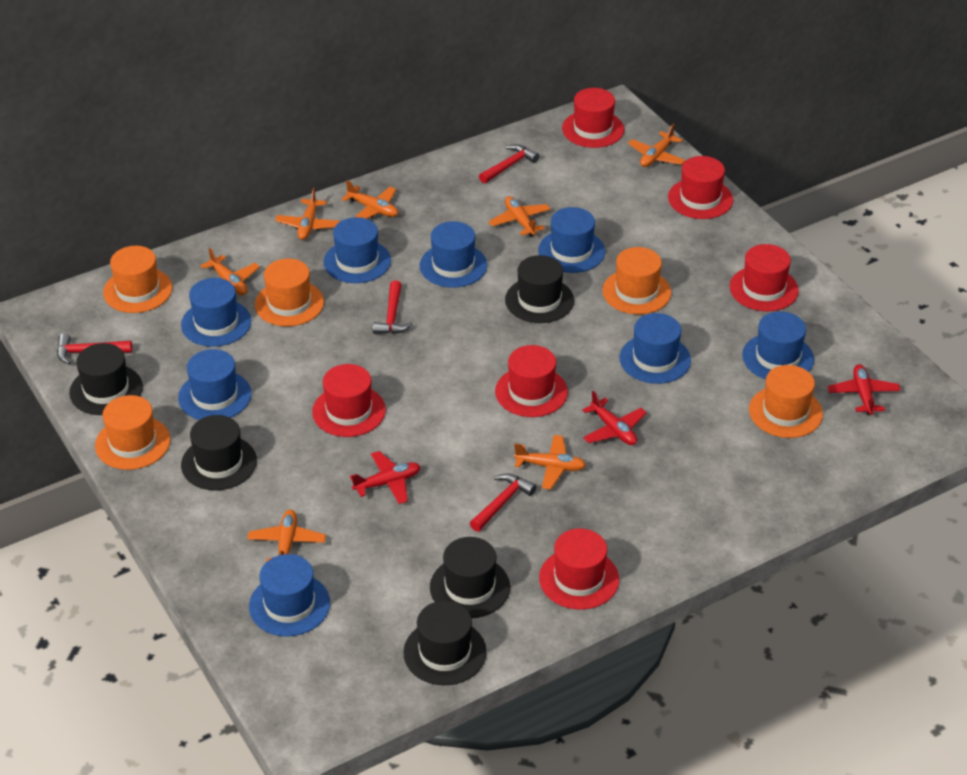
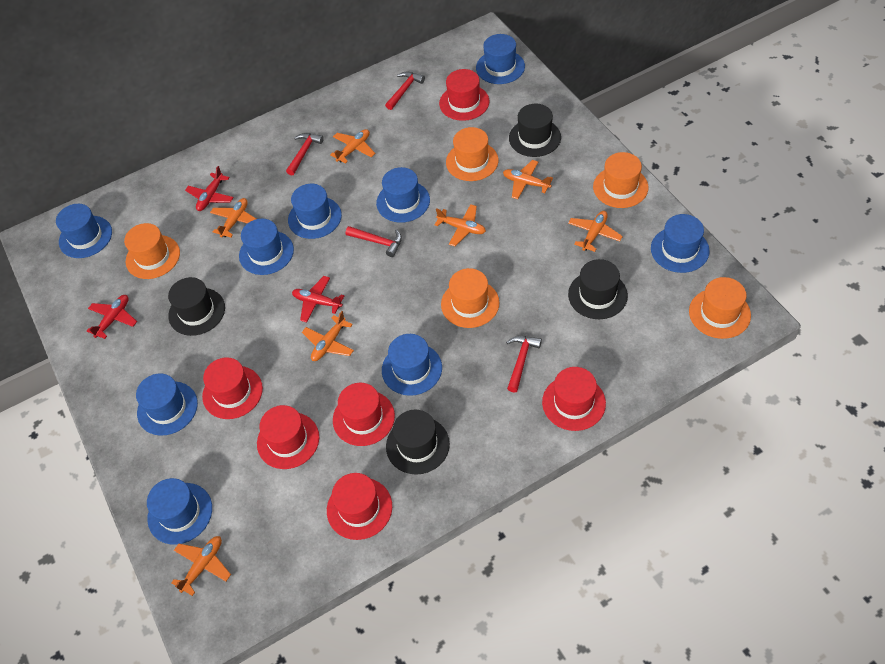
black hat: 5 -> 4
blue hat: 8 -> 9

